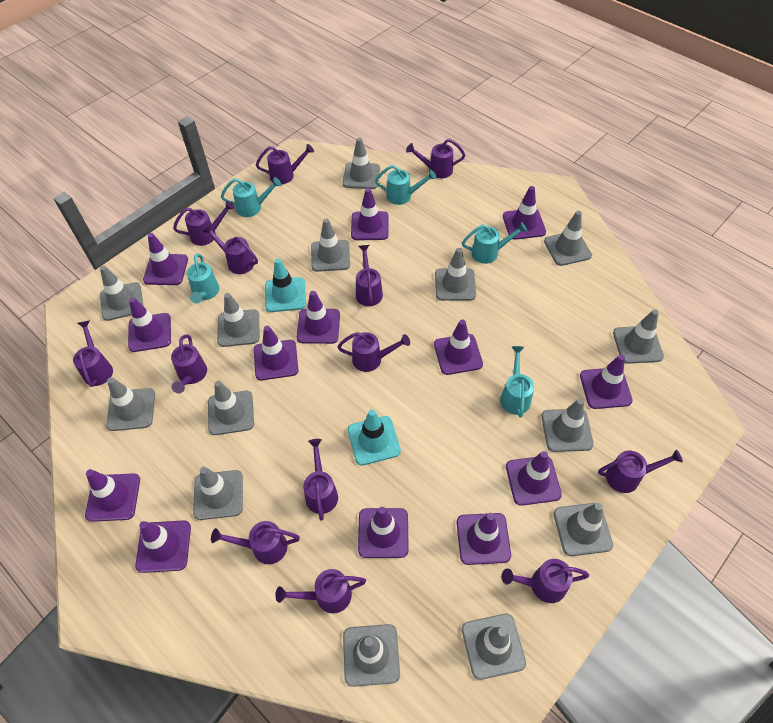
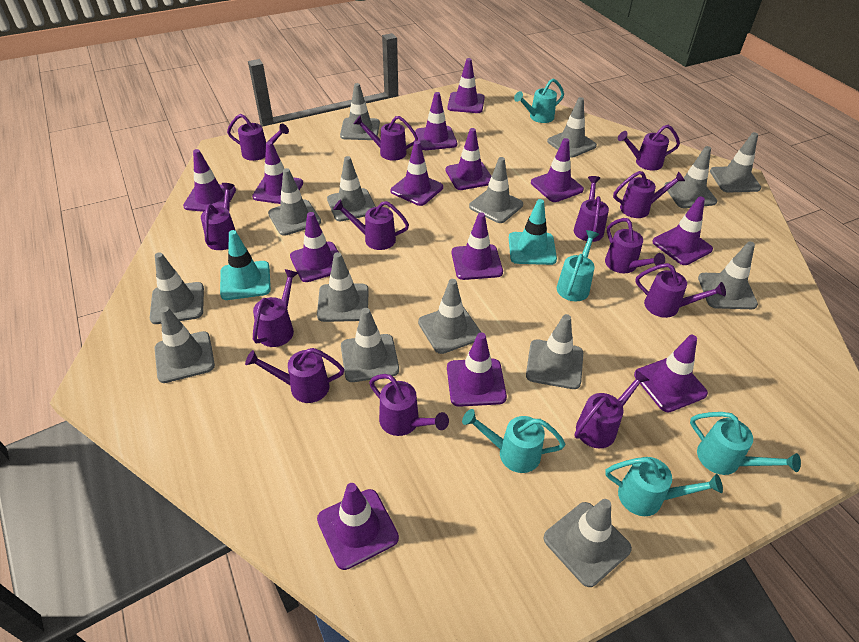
grey traffic cone: 14 -> 15

